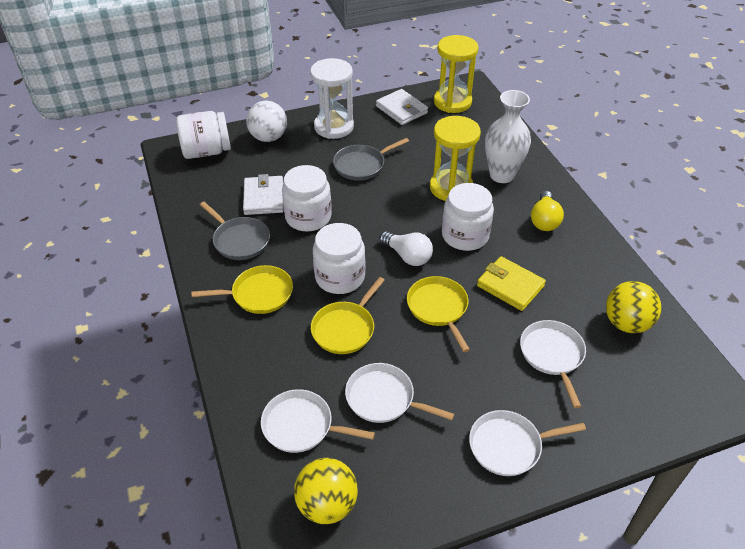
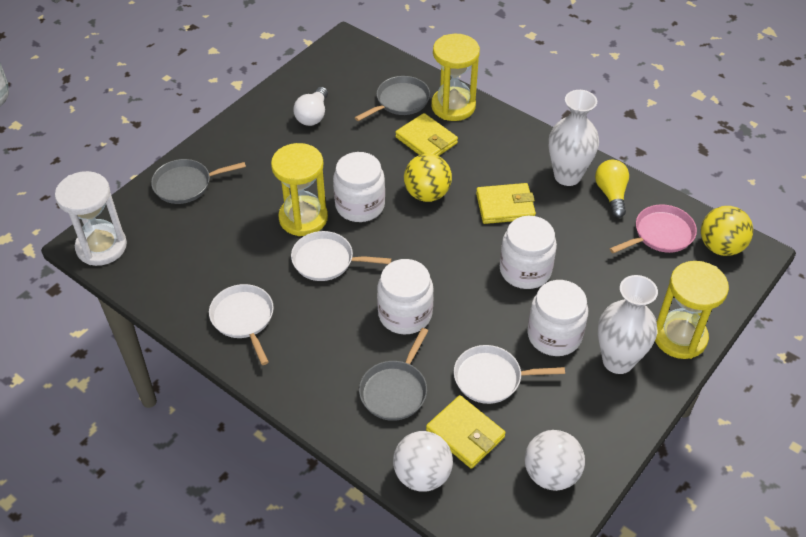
grey pan: 2 -> 3
pink pan: 0 -> 1
white ball: 1 -> 2
white pan: 4 -> 3
white vase: 1 -> 2
white wallet: 2 -> 0
yellow hourglass: 2 -> 3
yellow pan: 3 -> 0
yellow wallet: 1 -> 3

